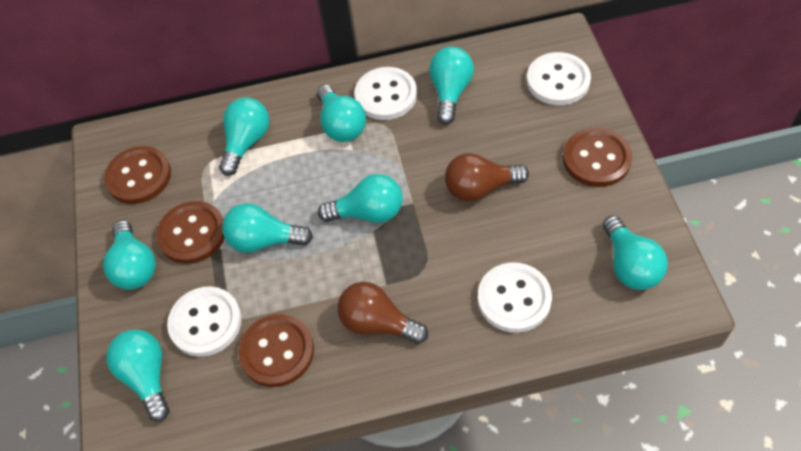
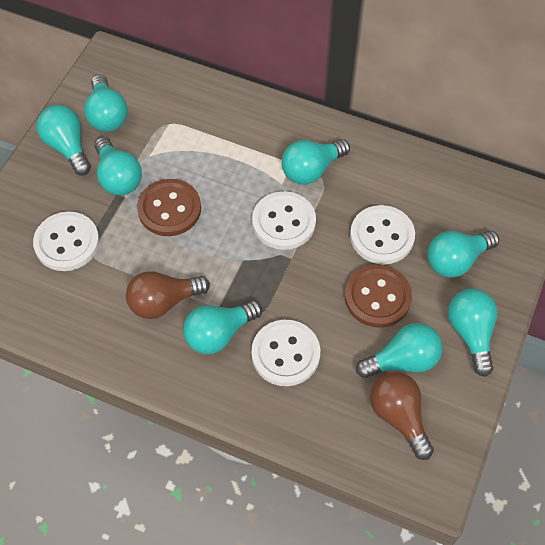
brown button: 4 -> 2

